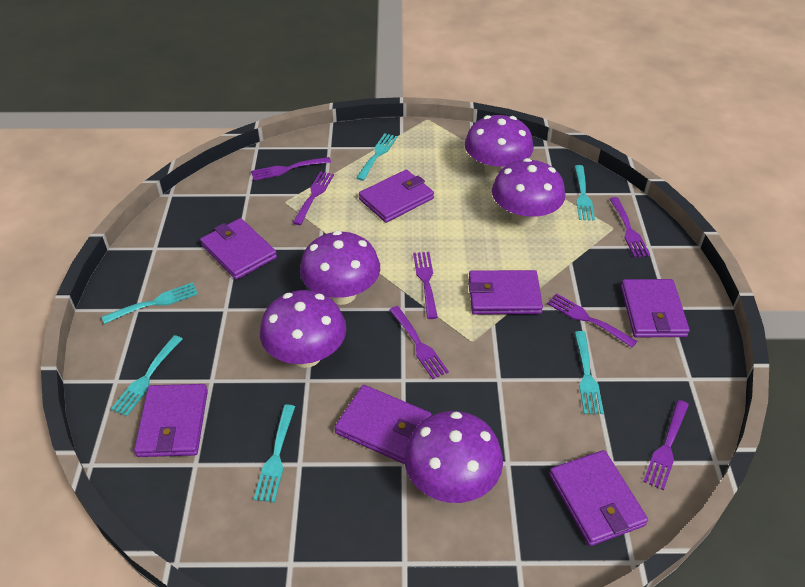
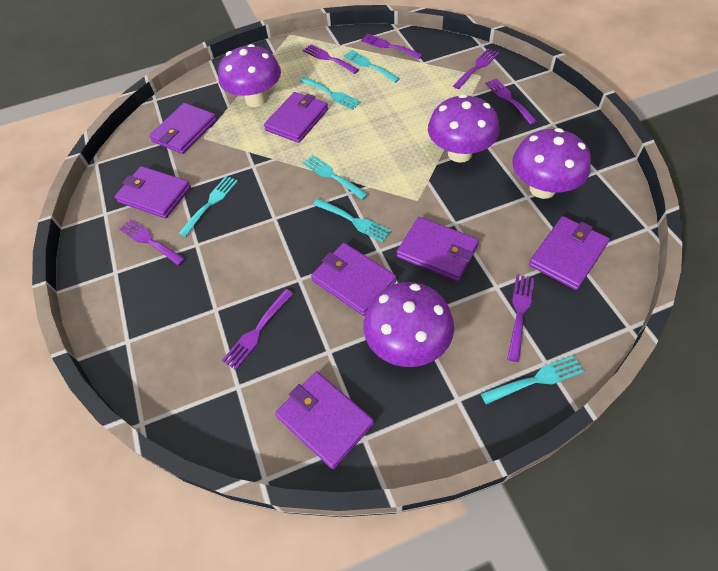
purple mushroom: 5 -> 4

